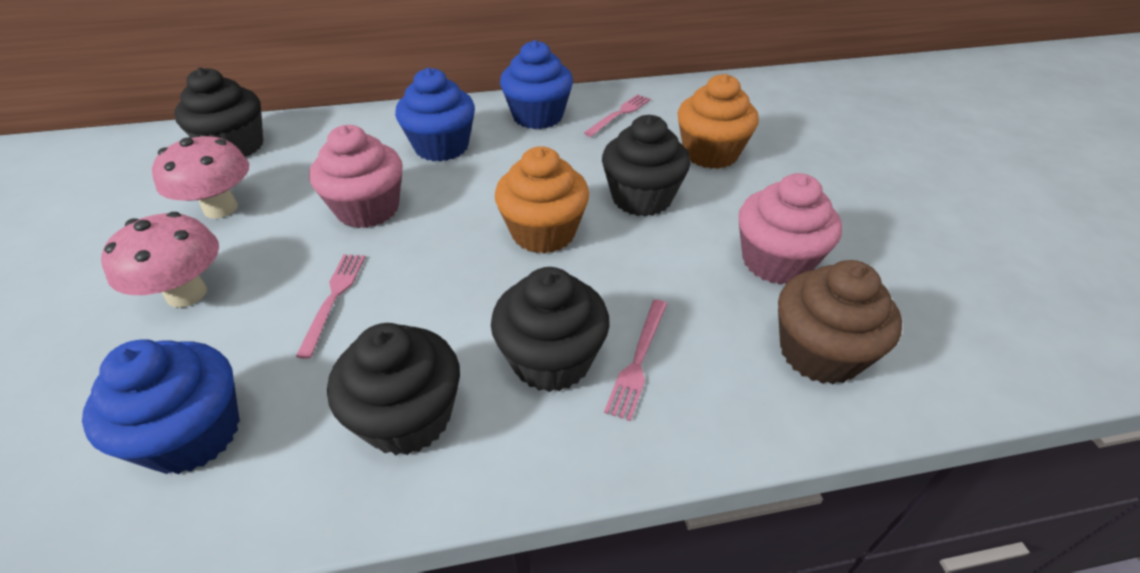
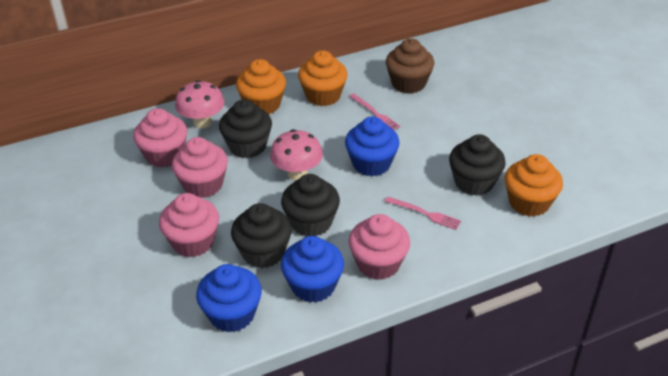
orange cupcake: 2 -> 3
pink cupcake: 2 -> 4
pink fork: 3 -> 2

